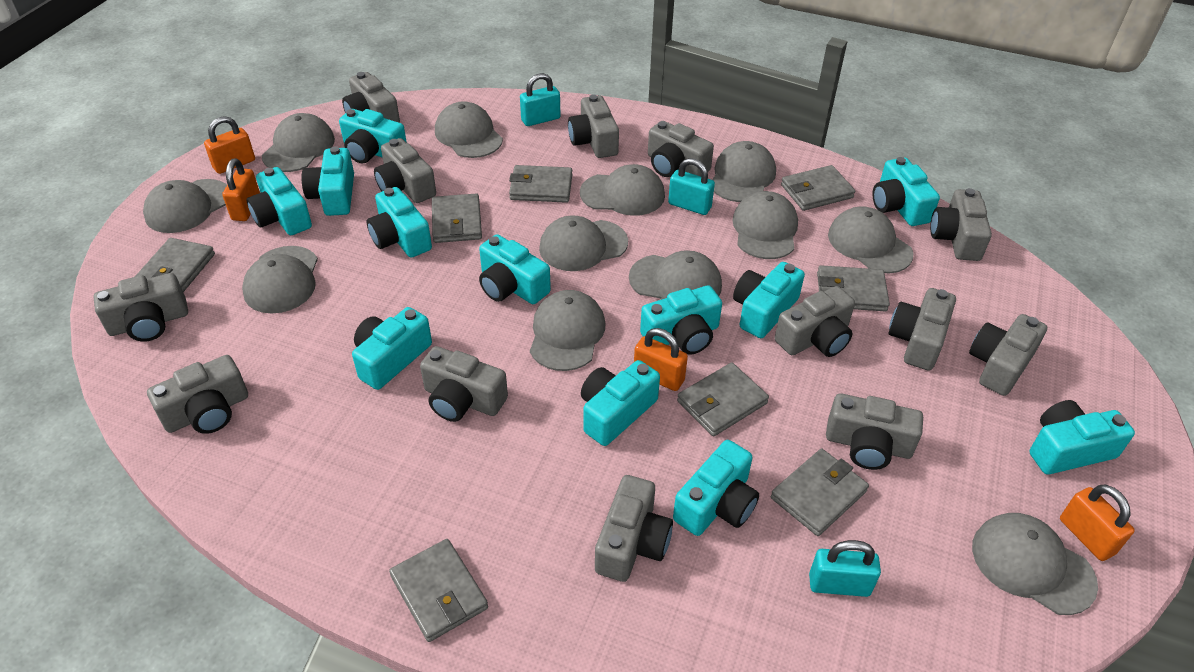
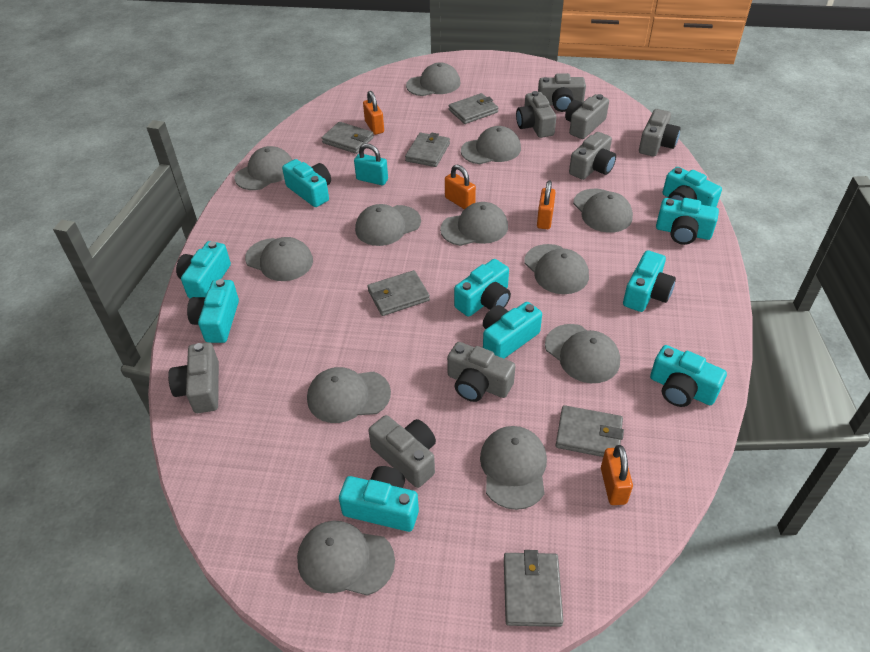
grey camera: 13 -> 8
grey wallet: 8 -> 6
turquoise camera: 12 -> 10
turquoise padlock: 3 -> 1

